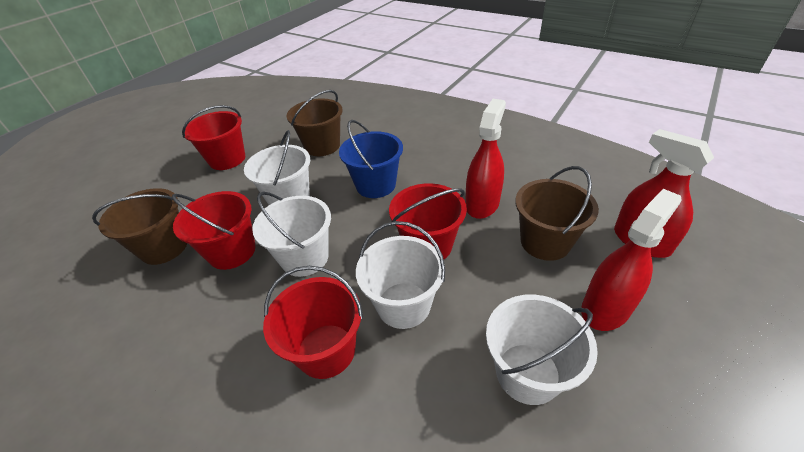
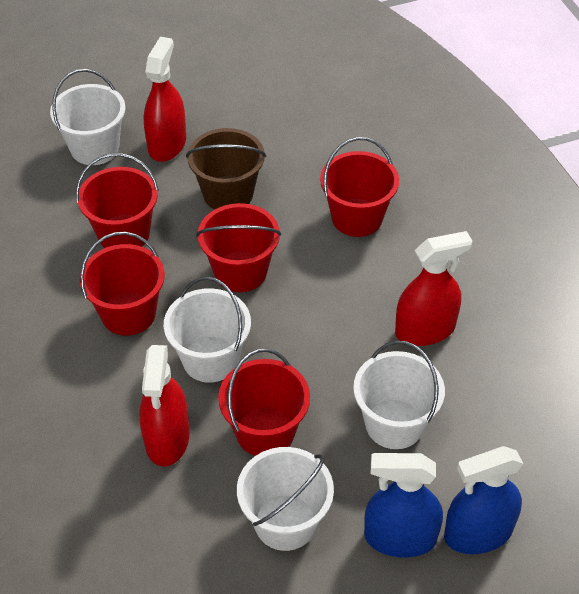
blue bucket: 1 -> 0
blue spray bottle: 0 -> 2
brown bucket: 3 -> 1
red bucket: 4 -> 5

